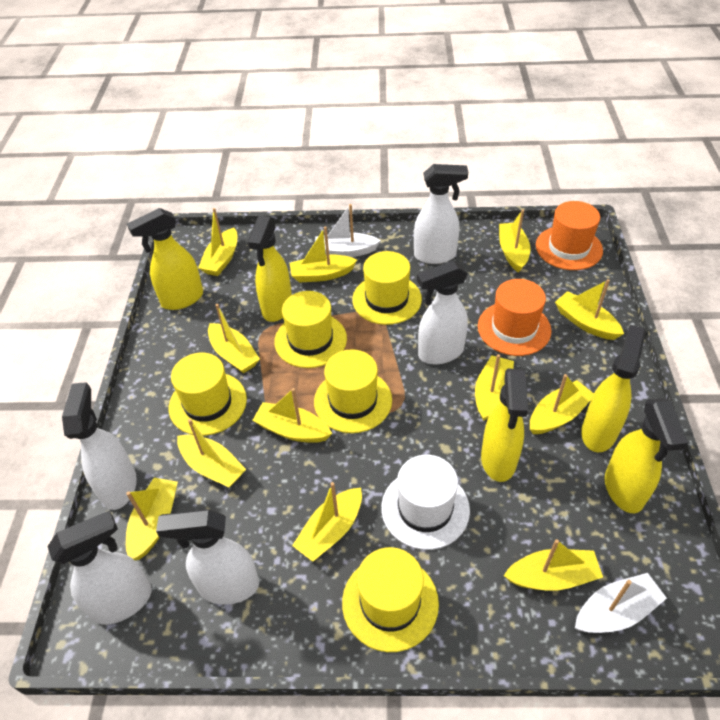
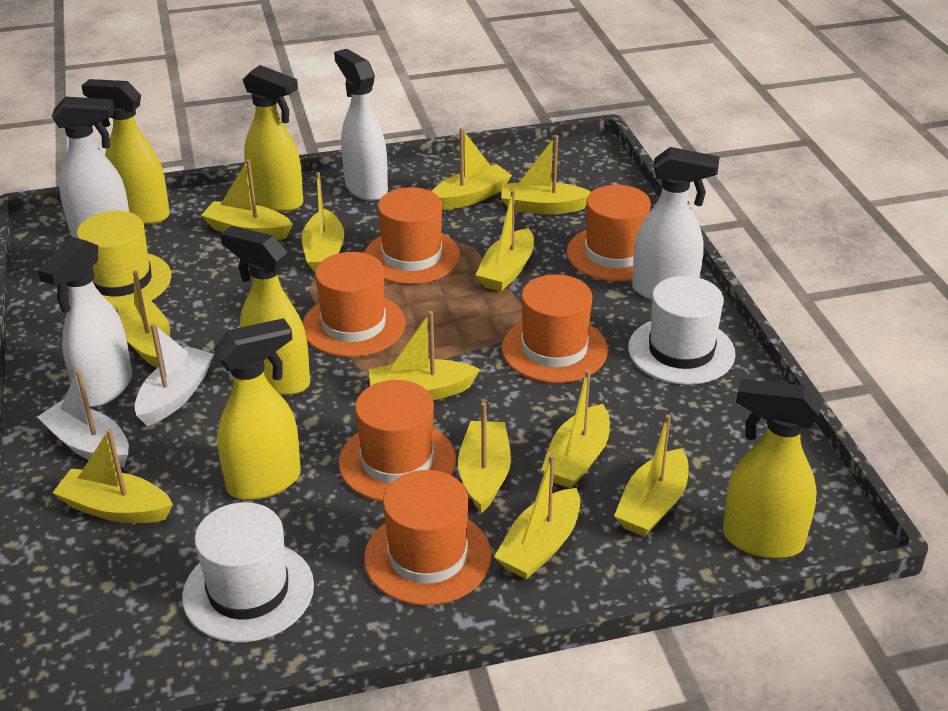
orange hat: 2 -> 6
white hat: 1 -> 2
white spray bottle: 5 -> 4
yellow hat: 5 -> 1

